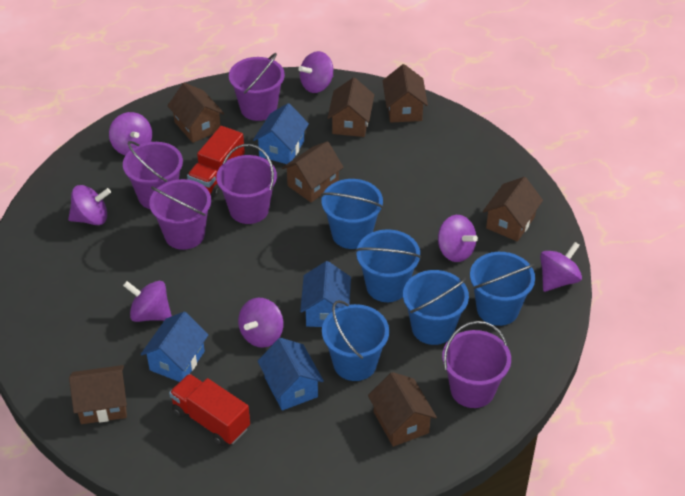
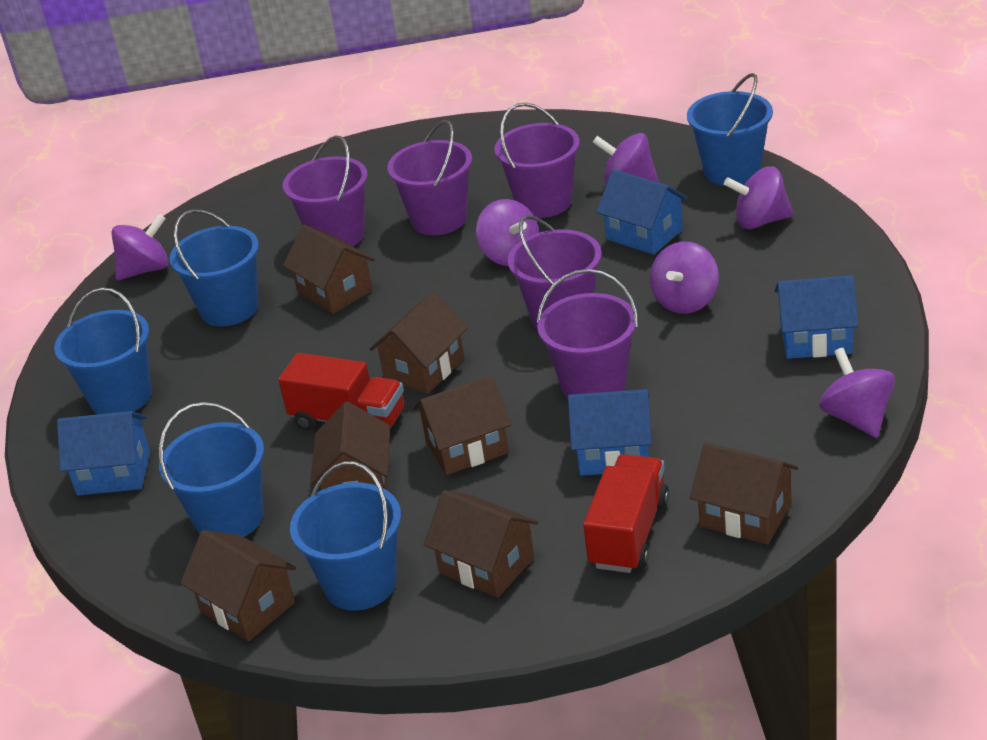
purple spinning top: 7 -> 6

